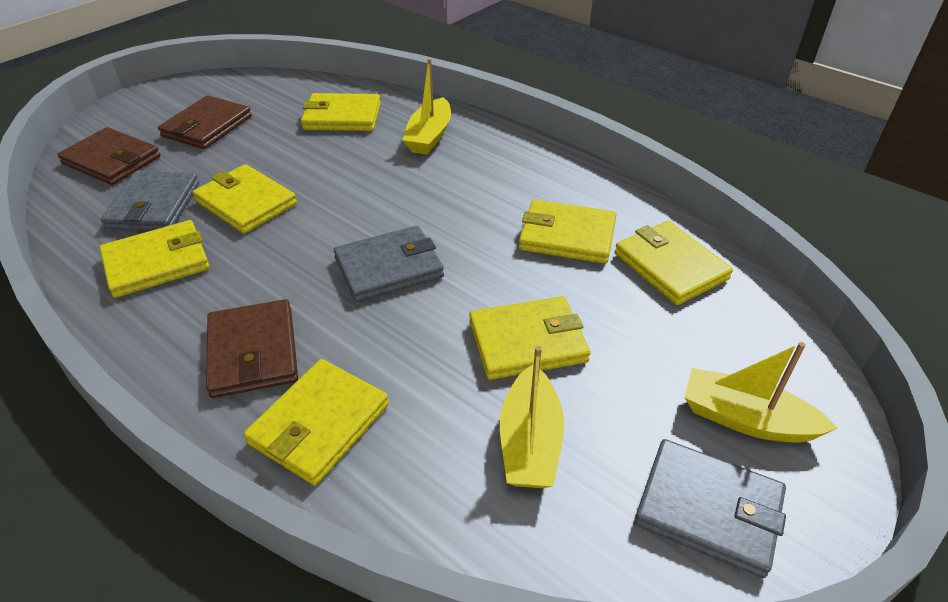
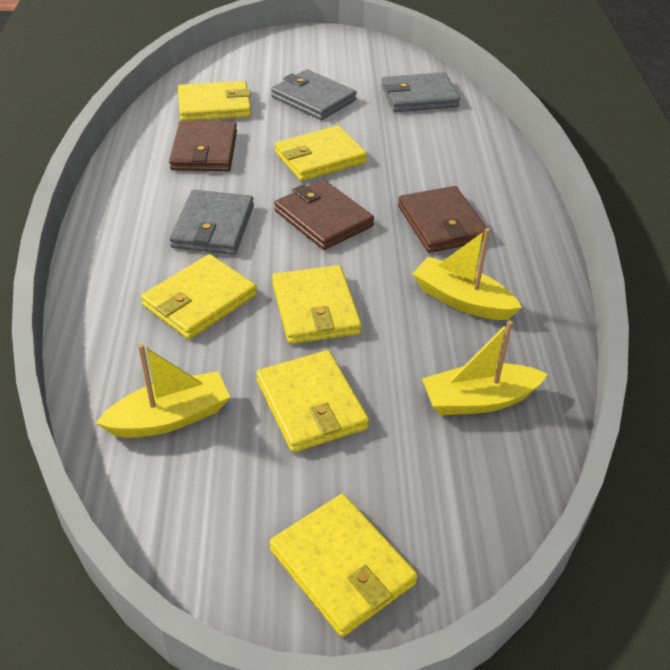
yellow wallet: 7 -> 6

